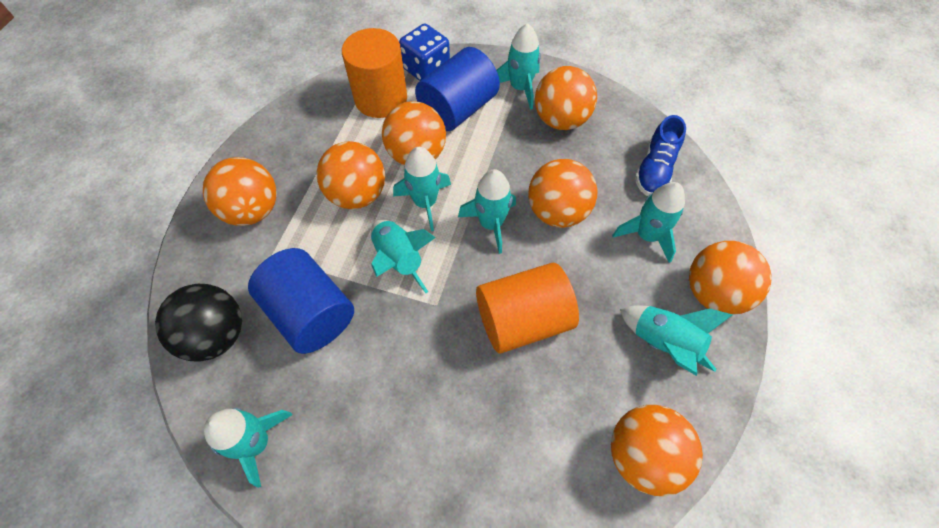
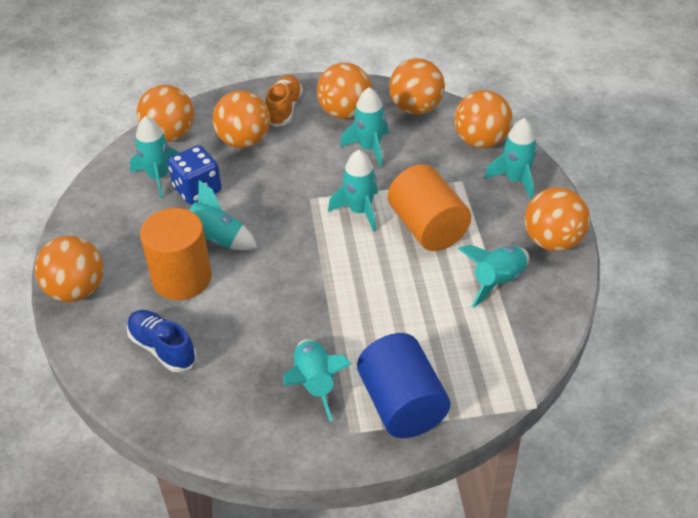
black ball: 1 -> 0
blue cylinder: 2 -> 1
orange shoe: 0 -> 1

